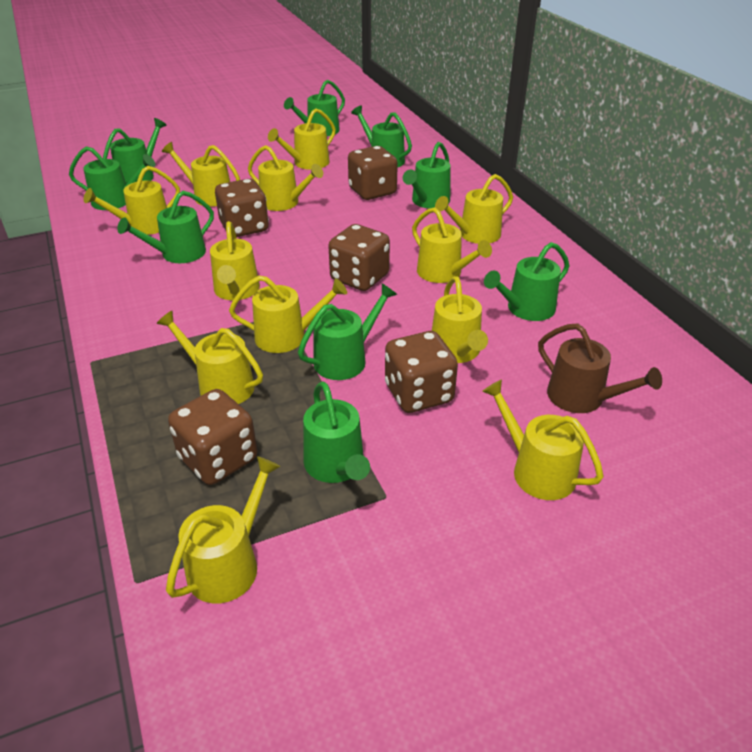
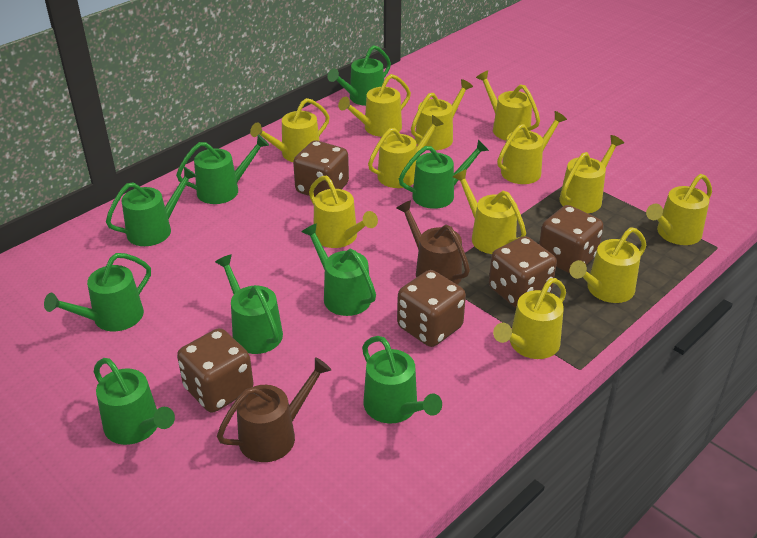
brown watering can: 1 -> 2

